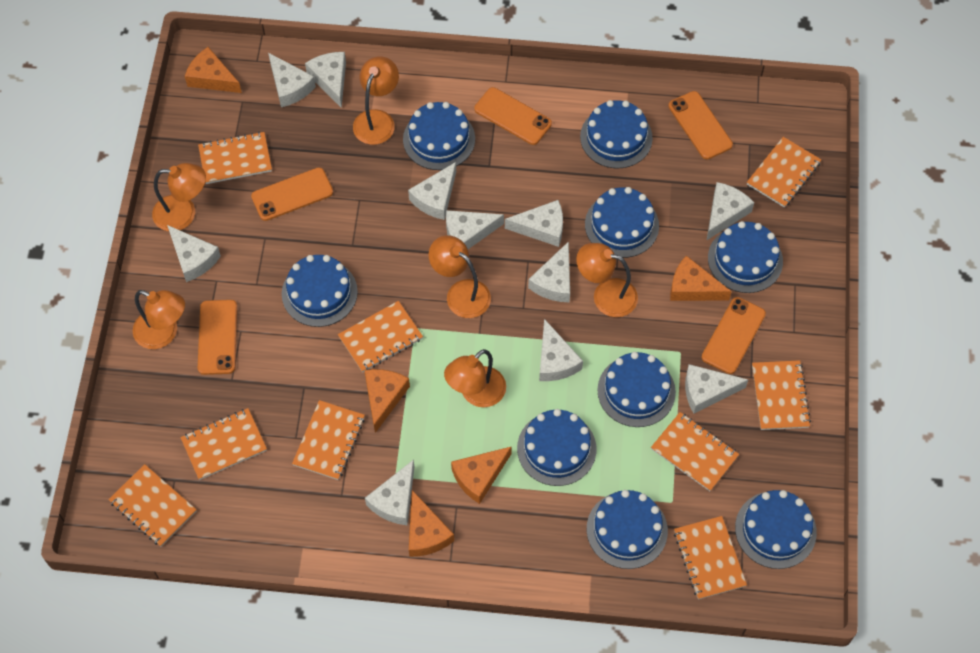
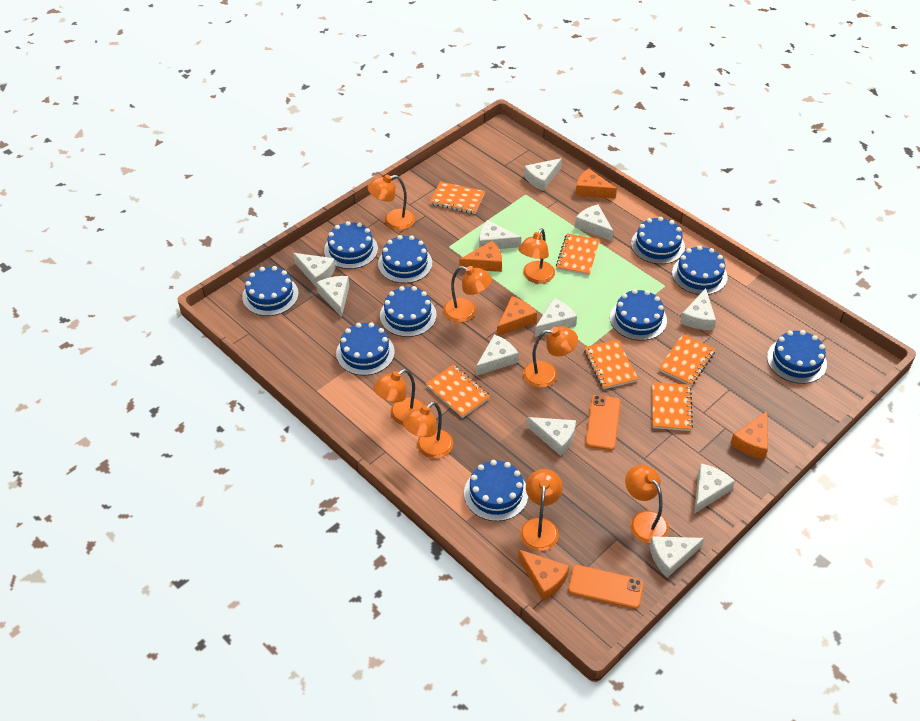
blue cake: 9 -> 10
orange lamp: 6 -> 8
orange notebook: 9 -> 6
orange phone: 5 -> 2

